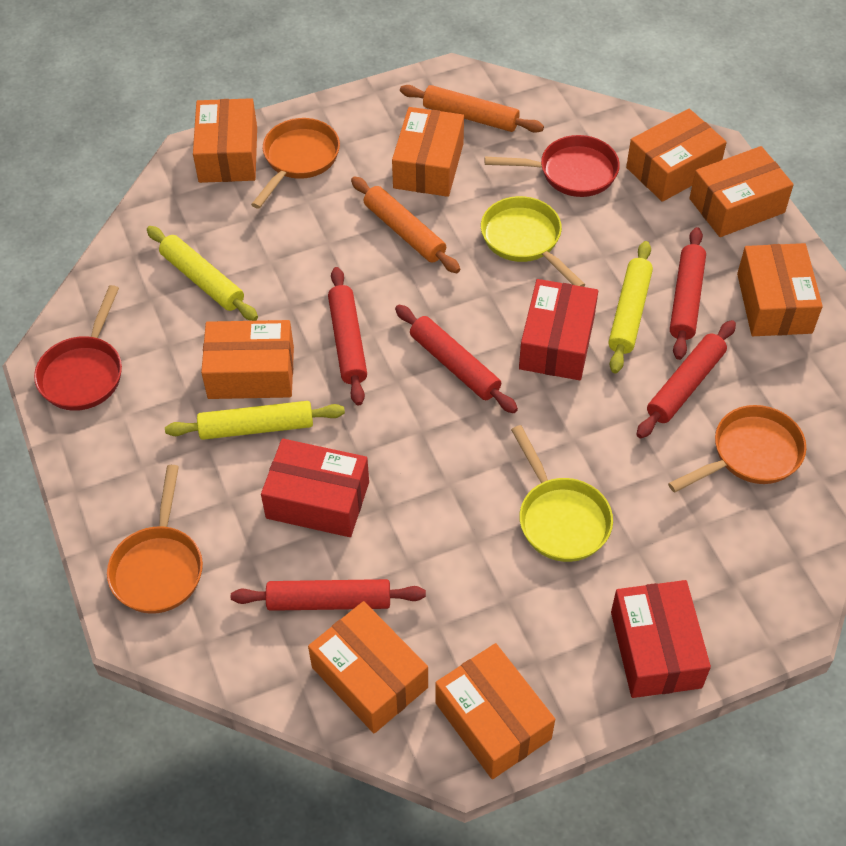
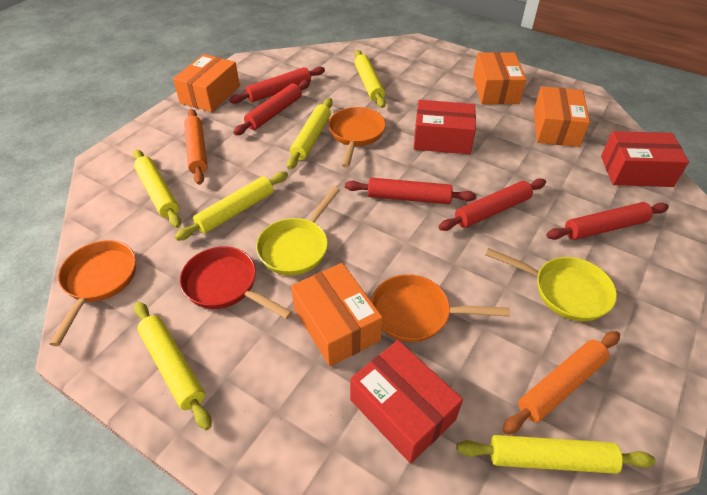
orange box: 8 -> 4
red pan: 2 -> 1
yellow rolling pin: 3 -> 6

